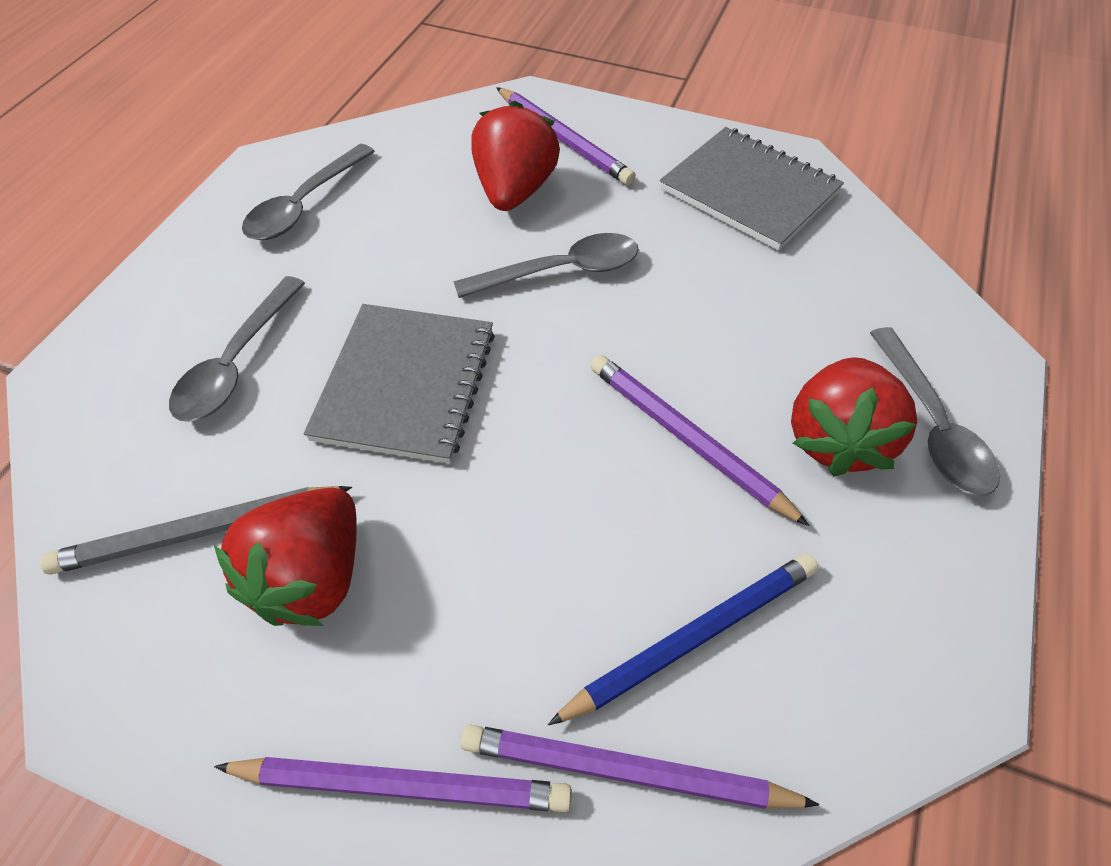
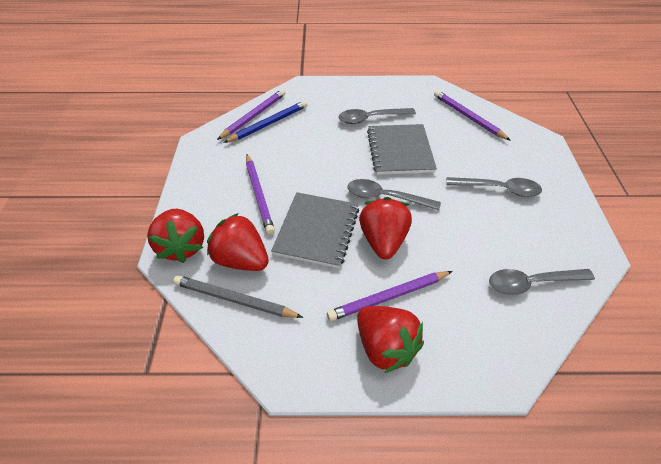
red strawberry: 3 -> 4

